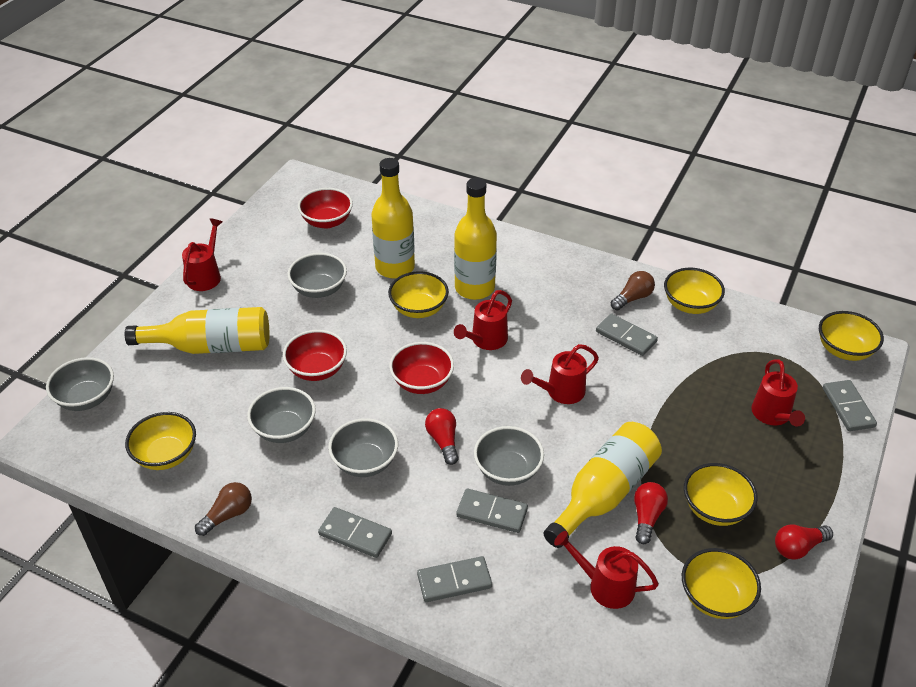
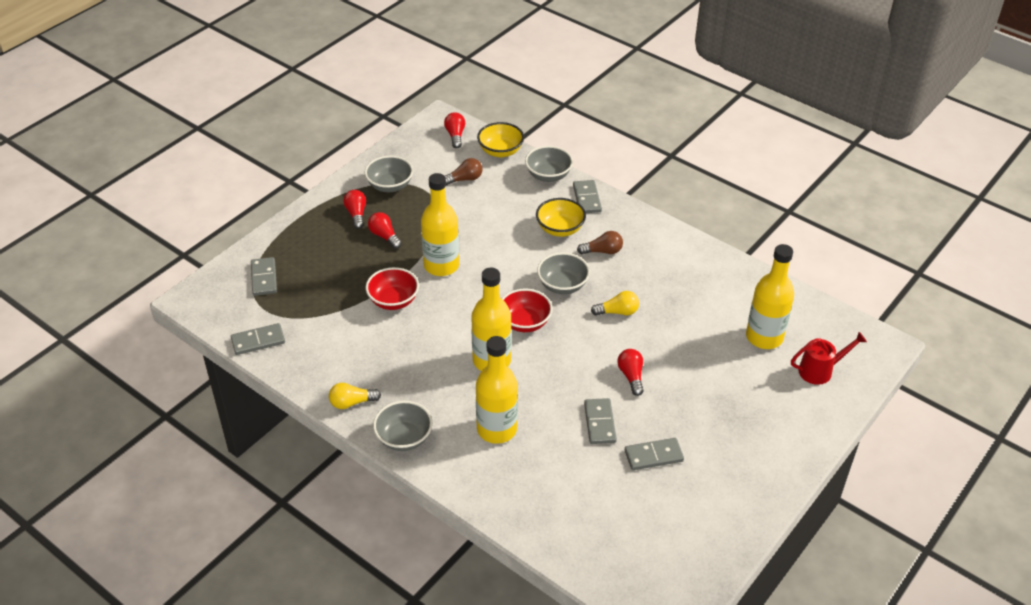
grey bowl: 5 -> 4
red bowl: 3 -> 2
red light bulb: 3 -> 4
red watering can: 5 -> 1
yellow bowl: 6 -> 2
yellow light bulb: 0 -> 2

